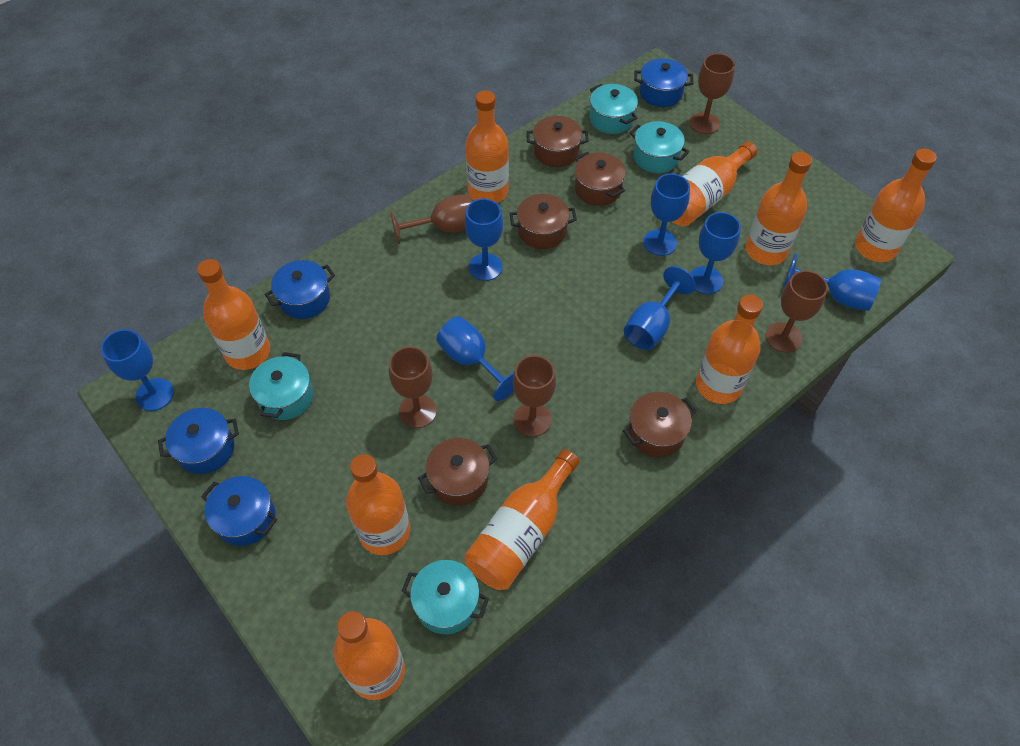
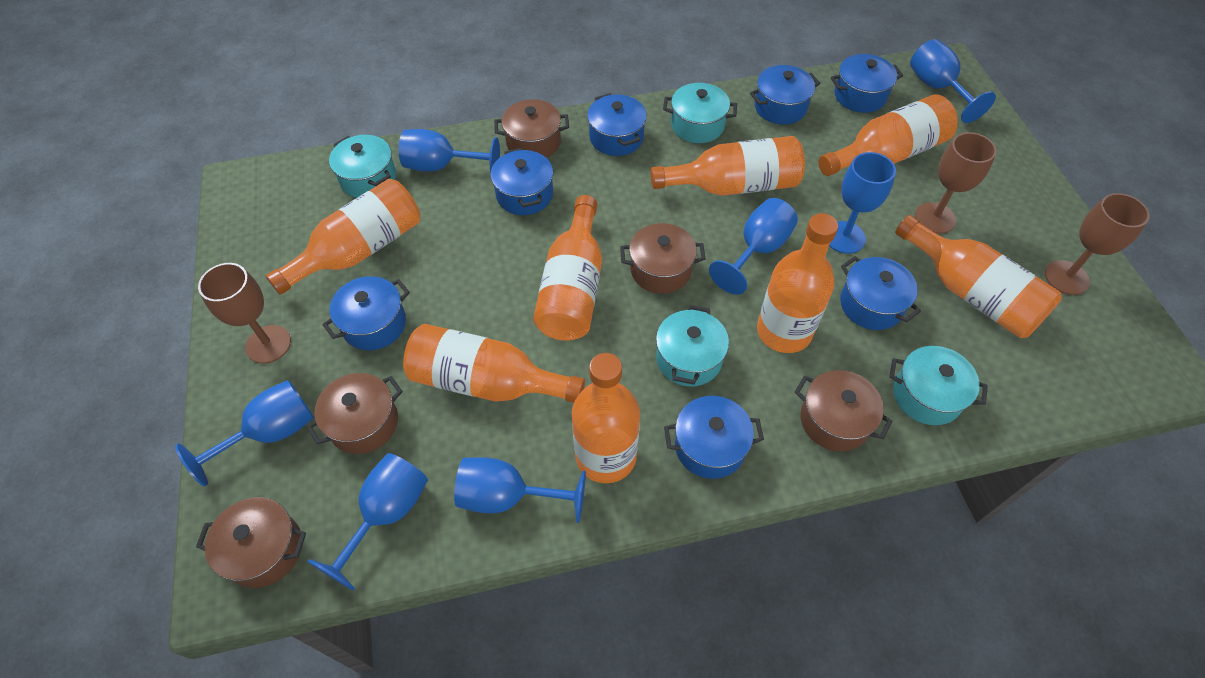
blue pot: 4 -> 7
brown goblet: 5 -> 3
orange bottle: 9 -> 8

